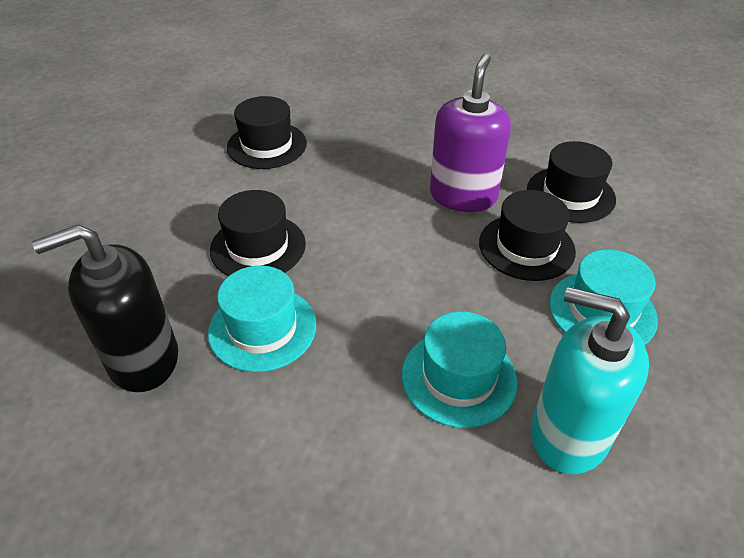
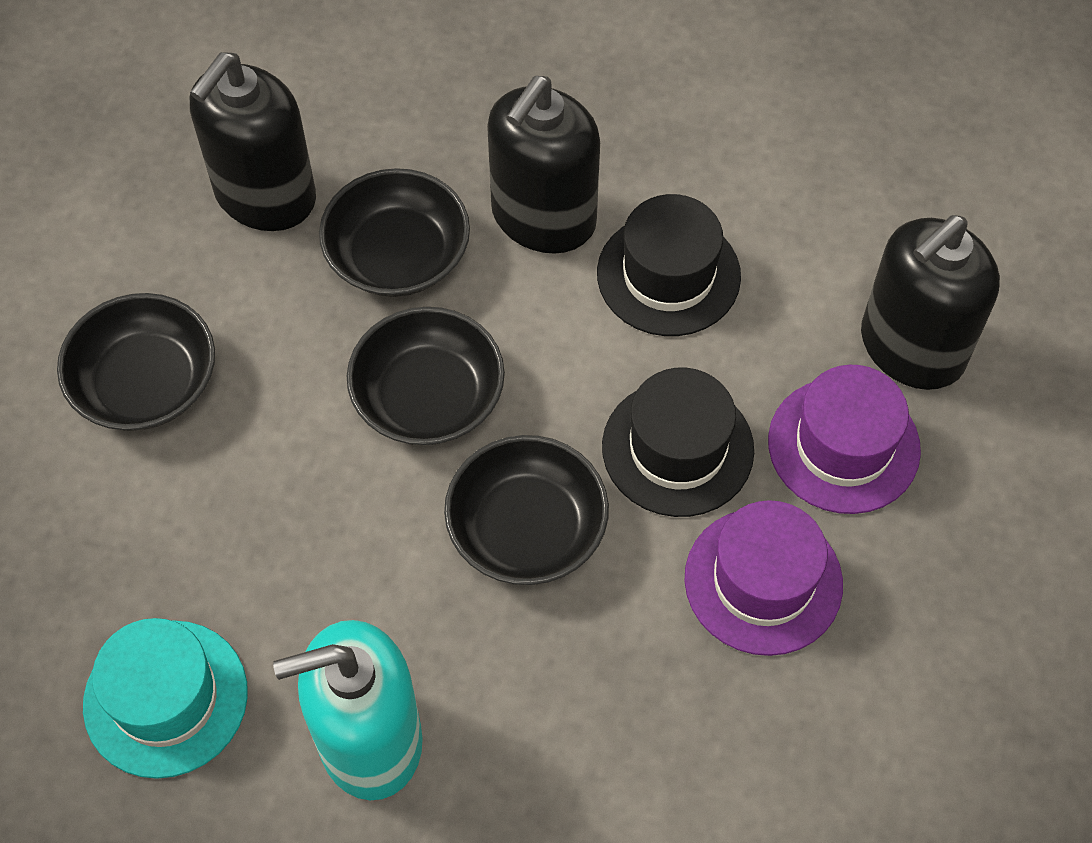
black bowl: 0 -> 4
black hat: 4 -> 2
black soap dispenser: 1 -> 3
purple hat: 0 -> 2
purple soap dispenser: 1 -> 0
turquoise hat: 3 -> 1

